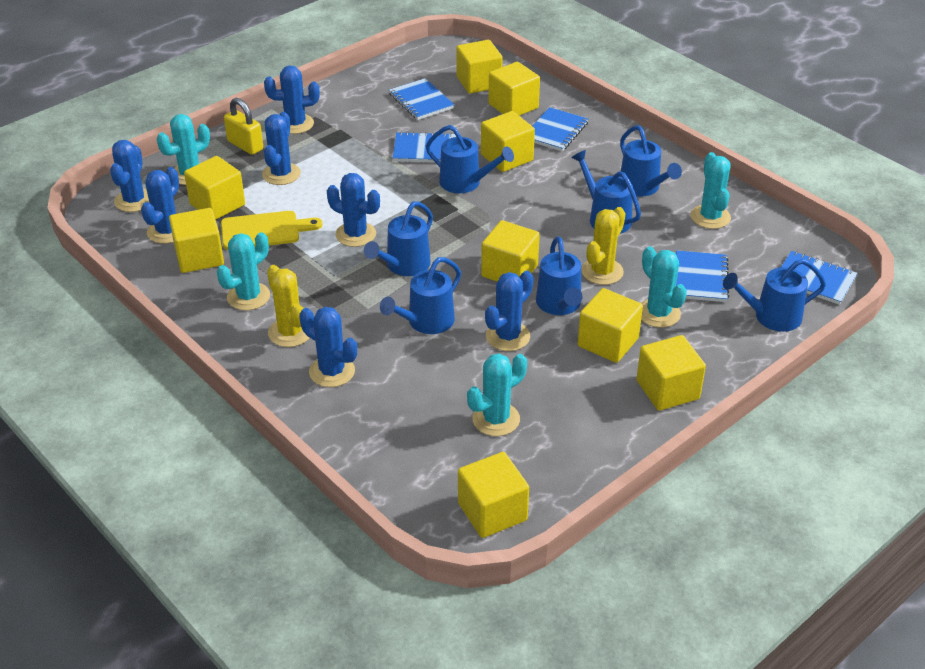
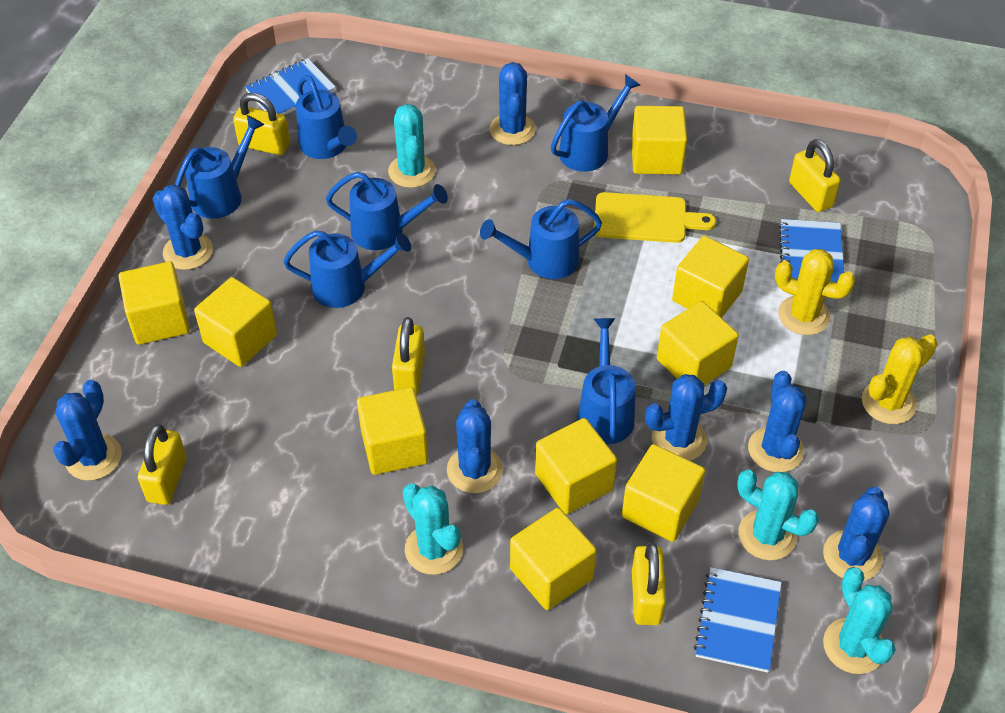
blue notebook: 5 -> 3
turquoise cactus: 5 -> 4
yellow padlock: 1 -> 5

